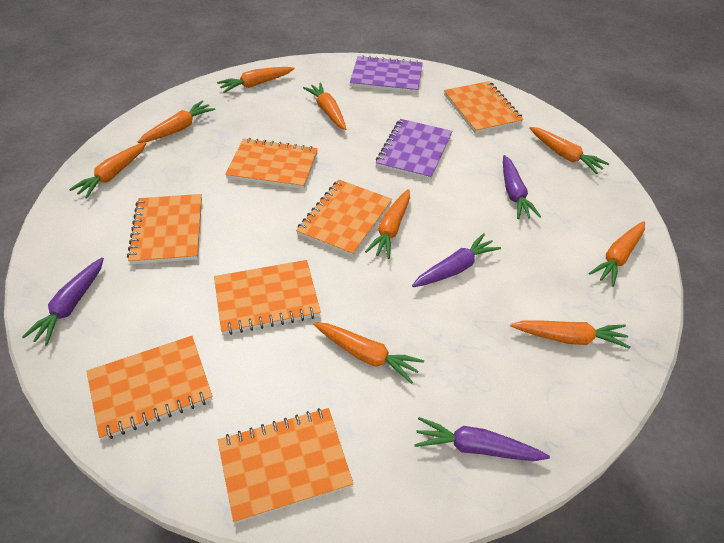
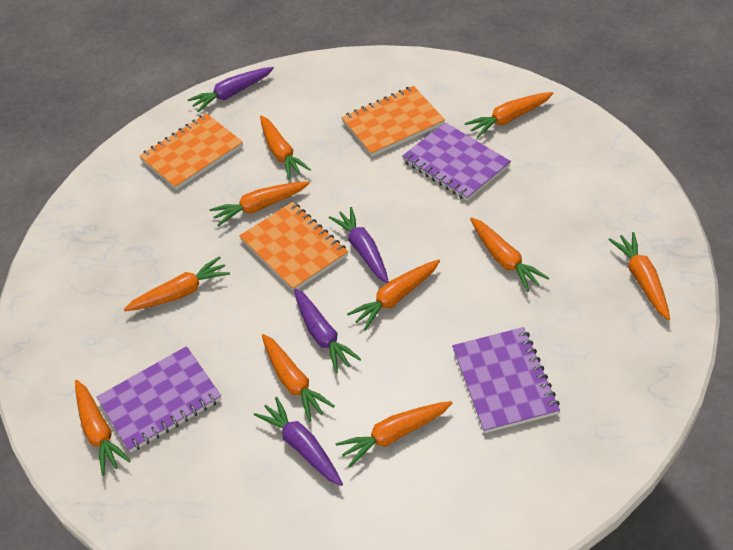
orange carrot: 9 -> 10
orange notebook: 7 -> 3
purple notebook: 2 -> 3

